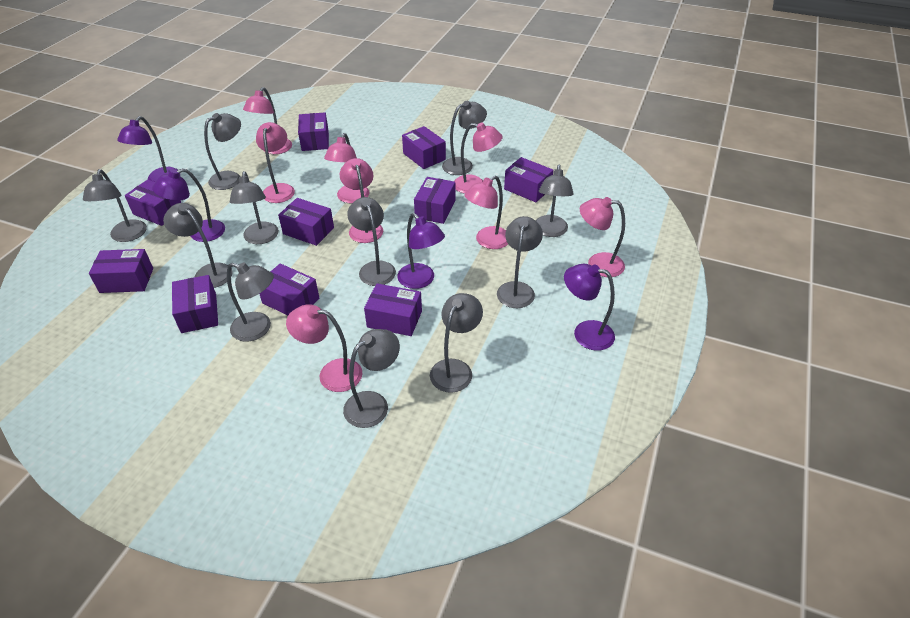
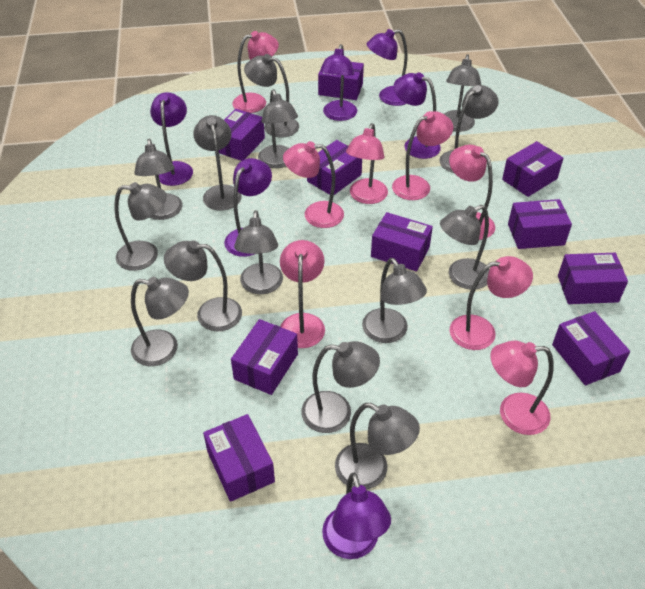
grey lamp: 11 -> 14
purple lamp: 4 -> 6

